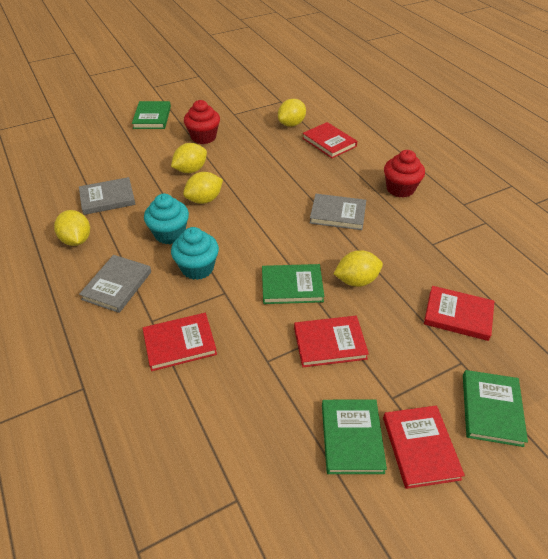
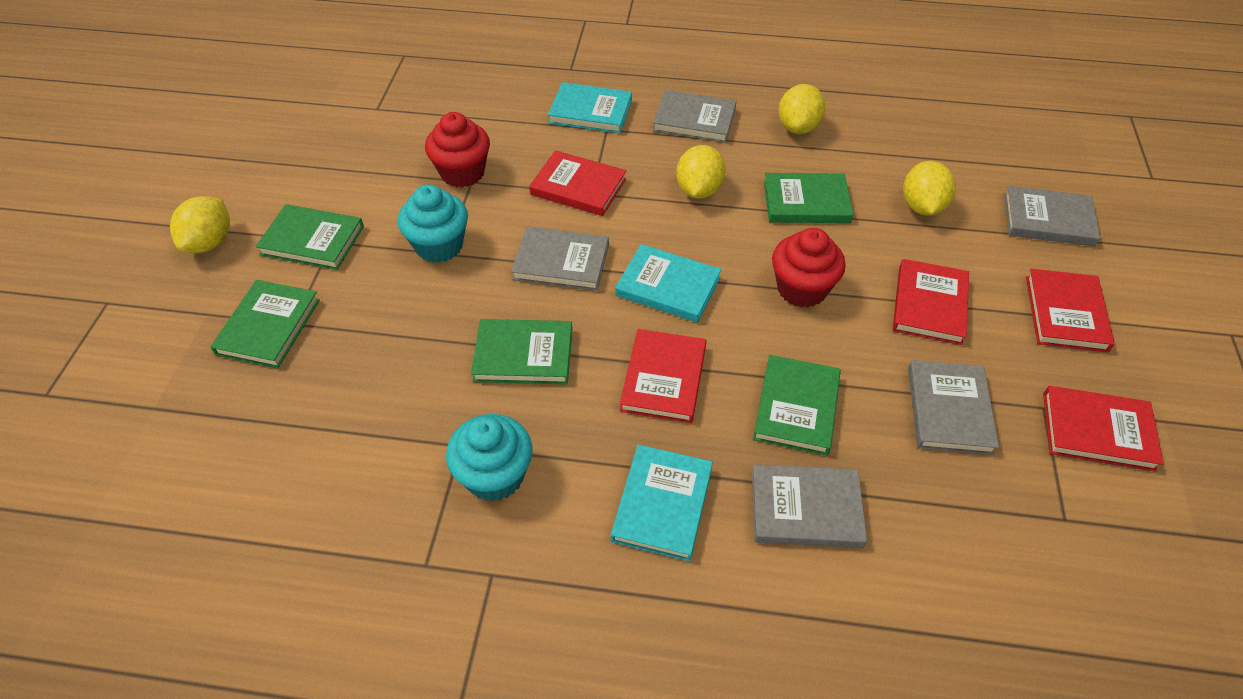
green book: 4 -> 5
grey book: 3 -> 5
turquoise book: 0 -> 3
yellow lemon: 5 -> 4

